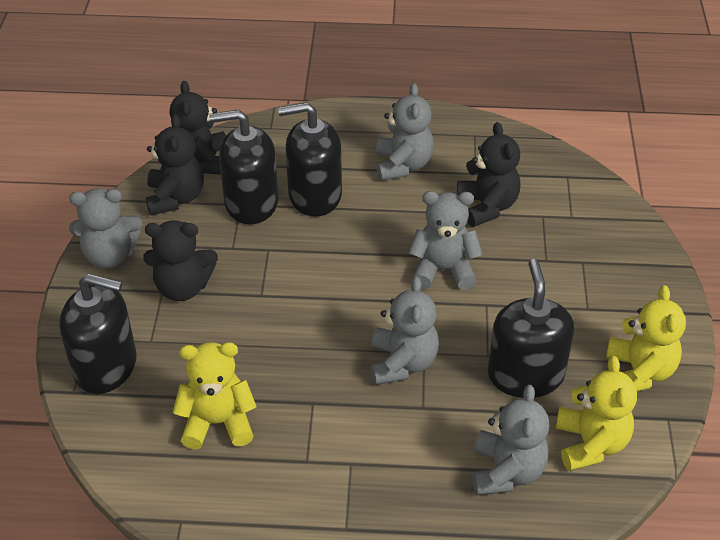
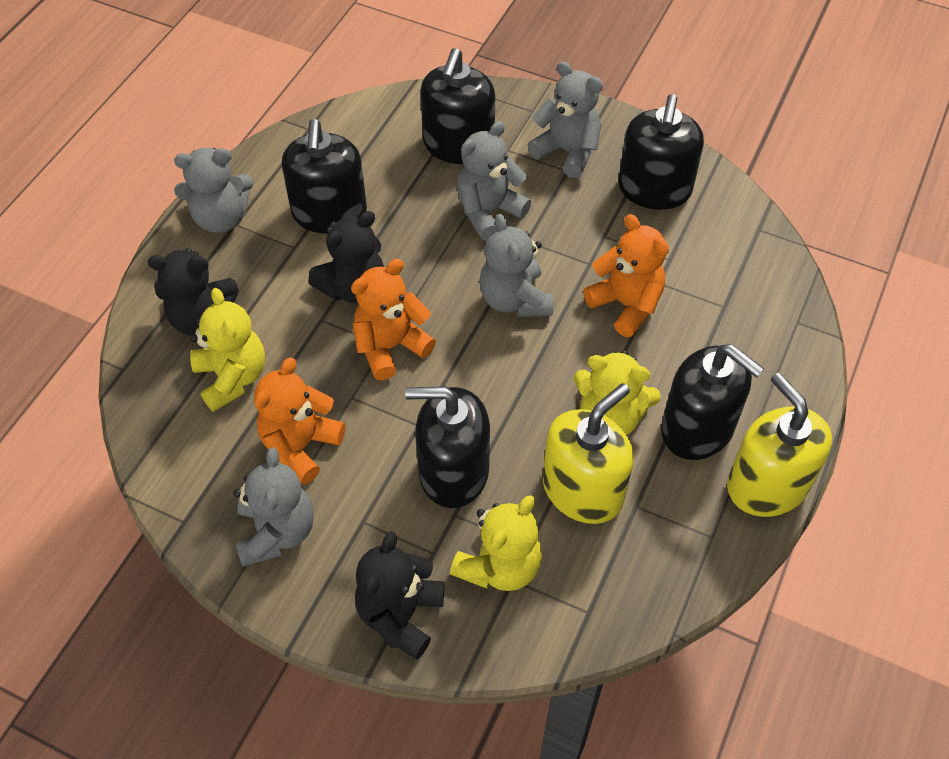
black soap dispenser: 4 -> 5
black teddy bear: 4 -> 3
orange teddy bear: 0 -> 3
yellow soap dispenser: 0 -> 2

